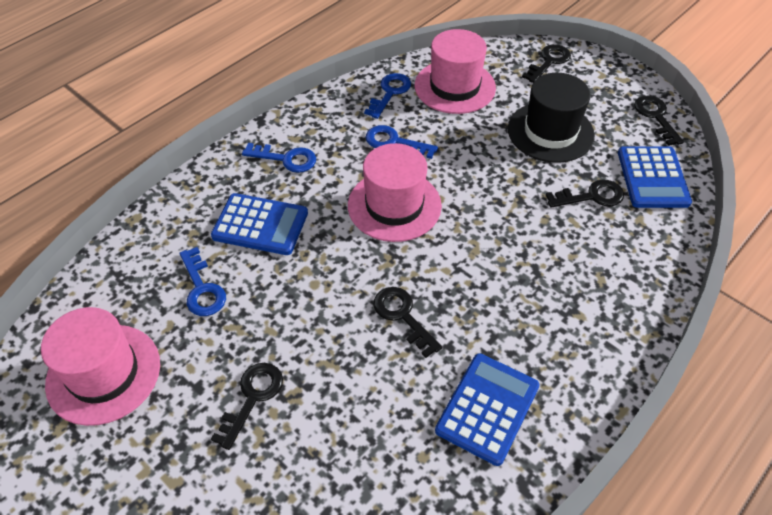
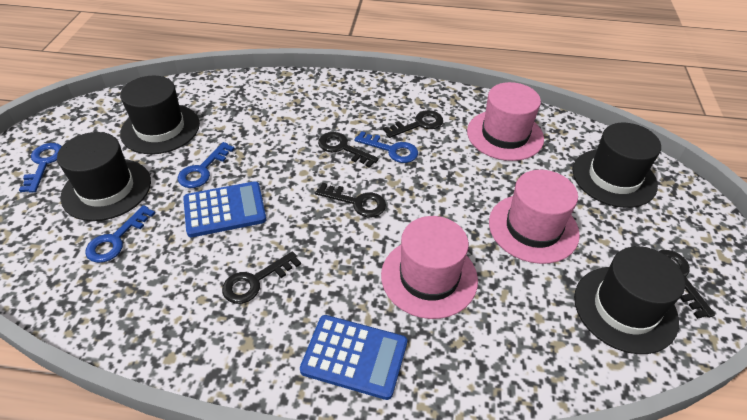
black hat: 1 -> 4
blue calculator: 3 -> 2

